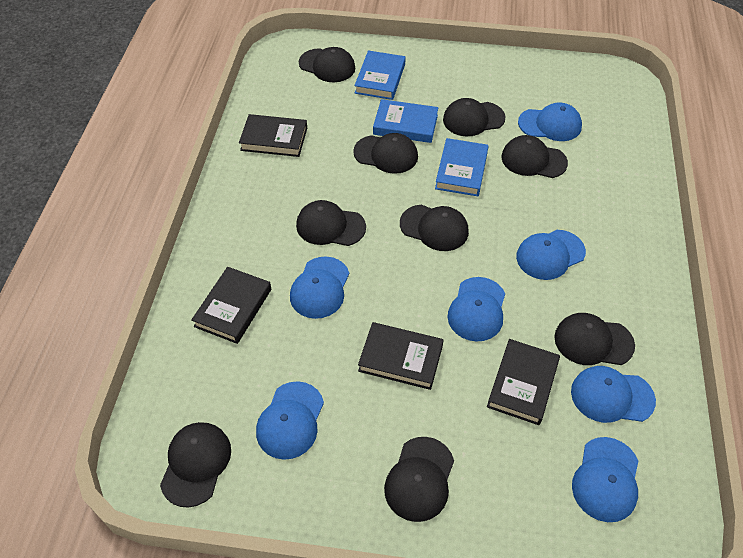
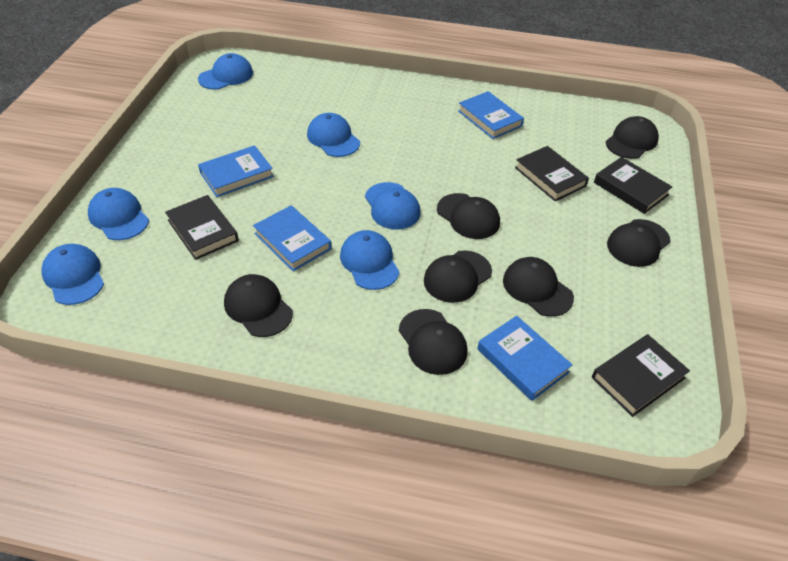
black cap: 9 -> 7
blue book: 3 -> 4
blue cap: 7 -> 6

